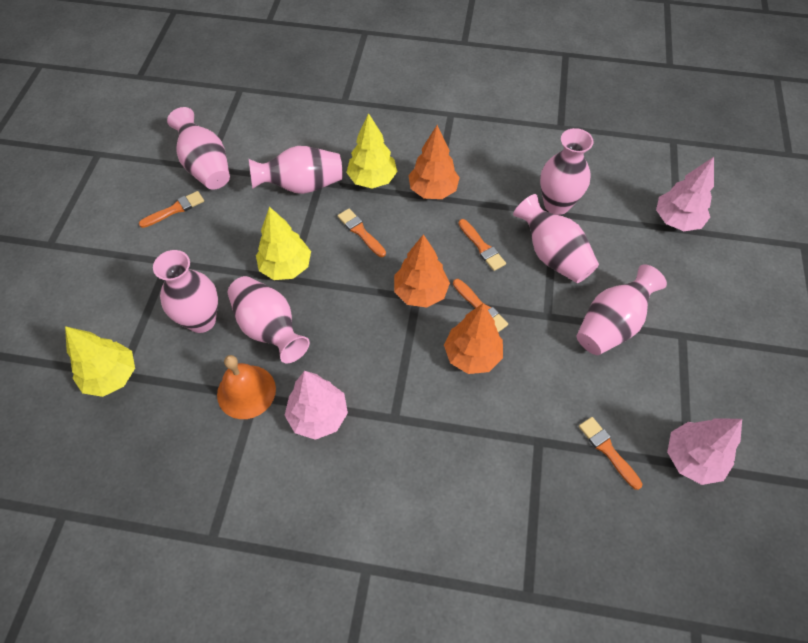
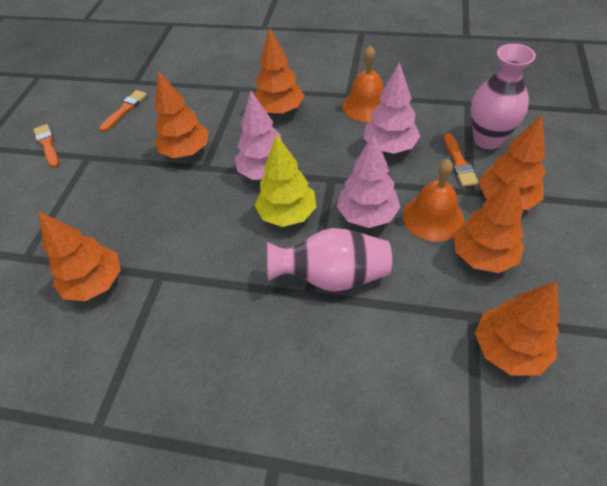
orange bell: 1 -> 2
orange brush: 5 -> 3
orange tree: 3 -> 6
pink vase: 7 -> 2
yellow tree: 3 -> 1

